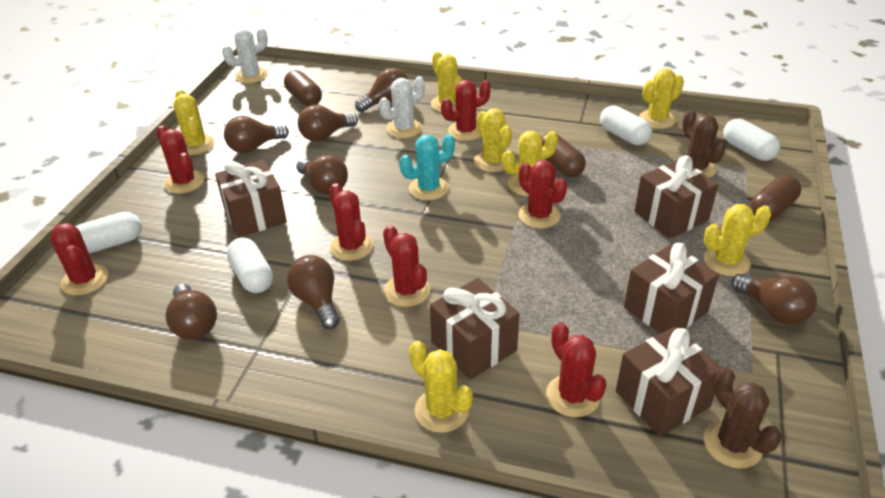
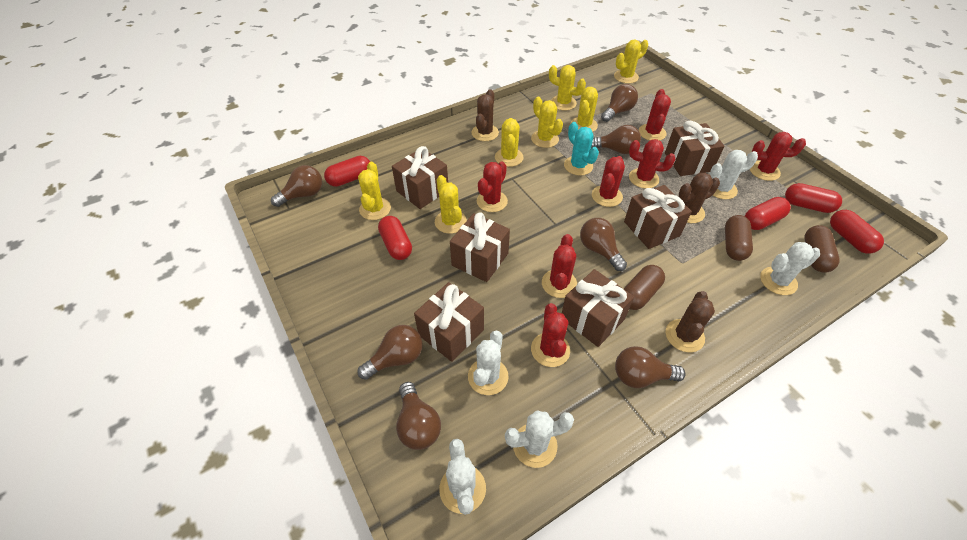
brown cactus: 2 -> 3
brown gift: 5 -> 6
red capsule: 0 -> 5
white cactus: 2 -> 5
white capsule: 4 -> 0

